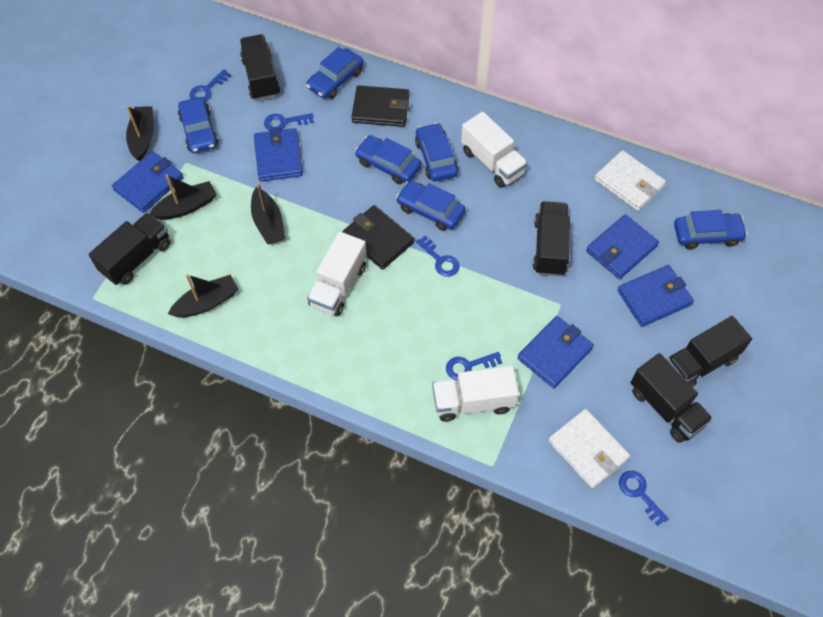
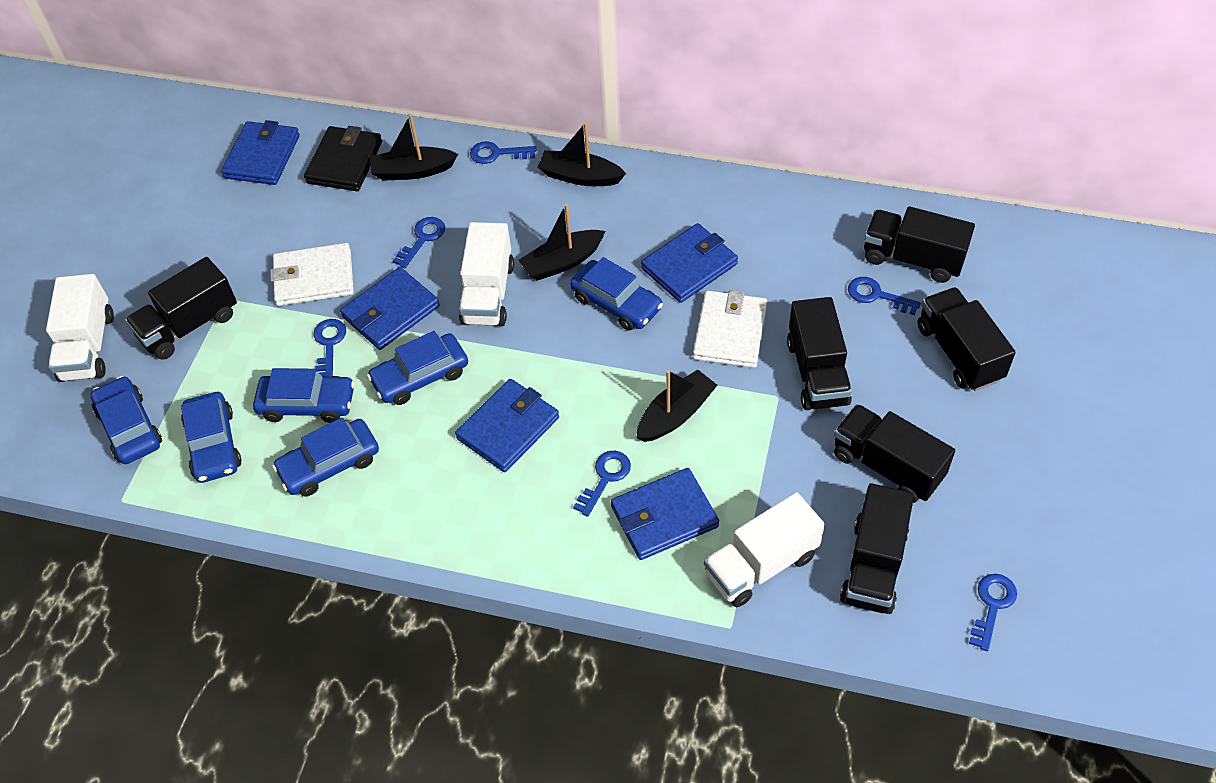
black truck: 5 -> 6
black wallet: 2 -> 1
blue key: 5 -> 6

